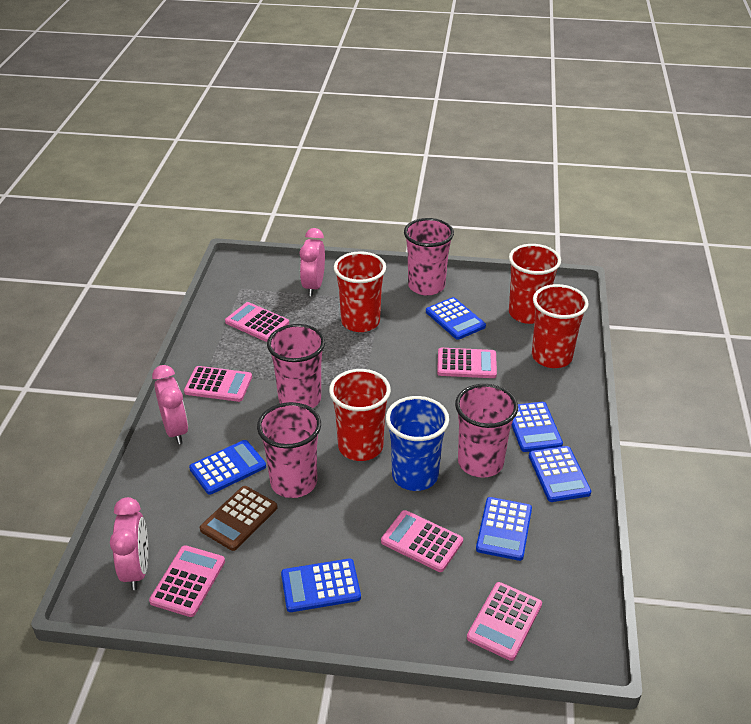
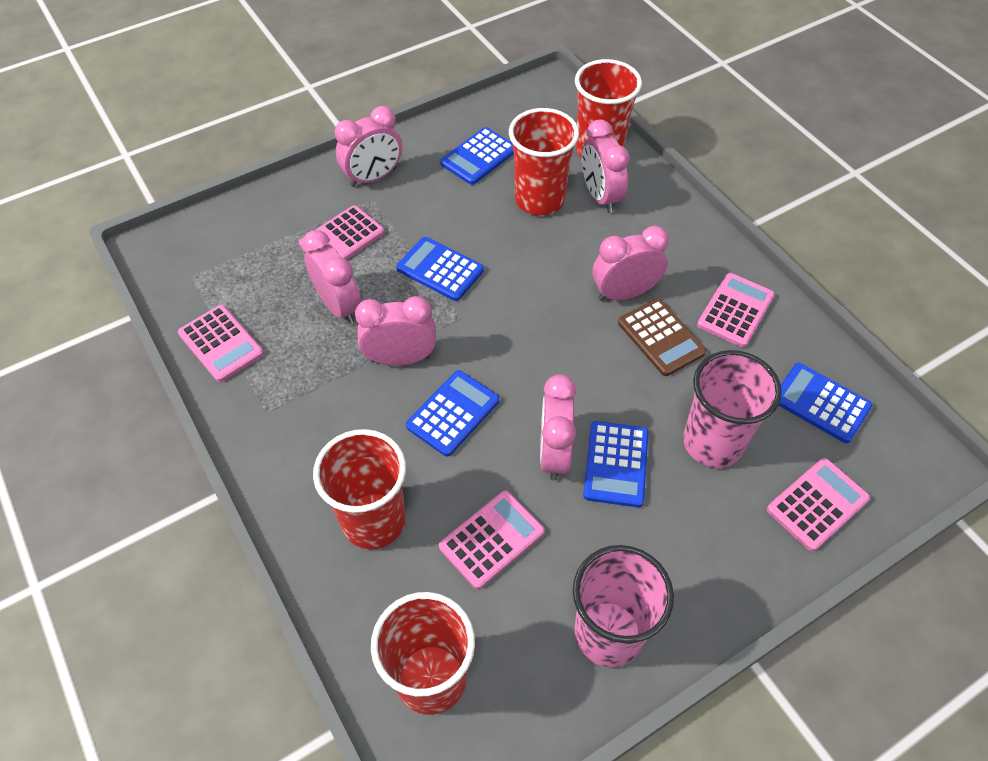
blue calculator: 6 -> 5
blue cup: 1 -> 0
pink calculator: 6 -> 5
pink clock: 3 -> 6
pink cup: 4 -> 2

